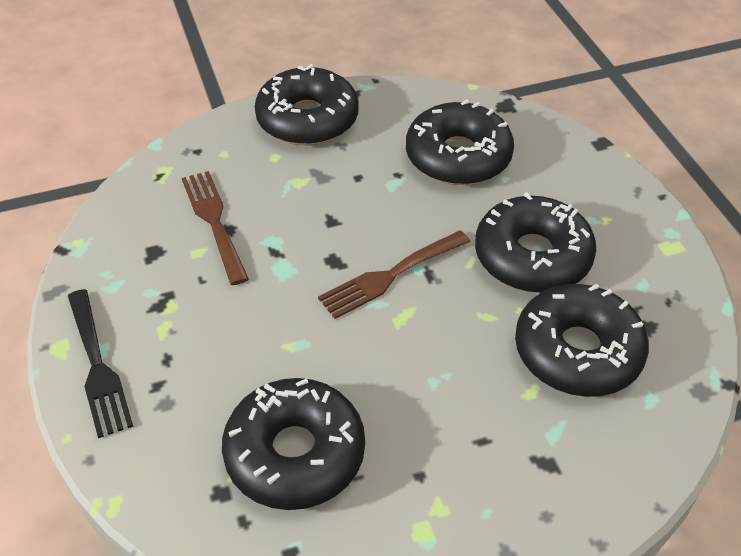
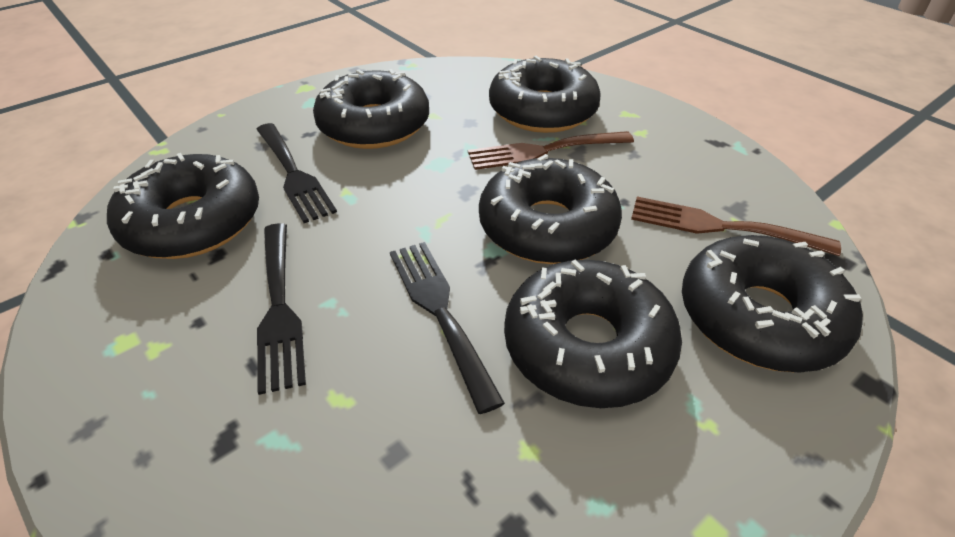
black donut: 5 -> 6
black fork: 1 -> 3

